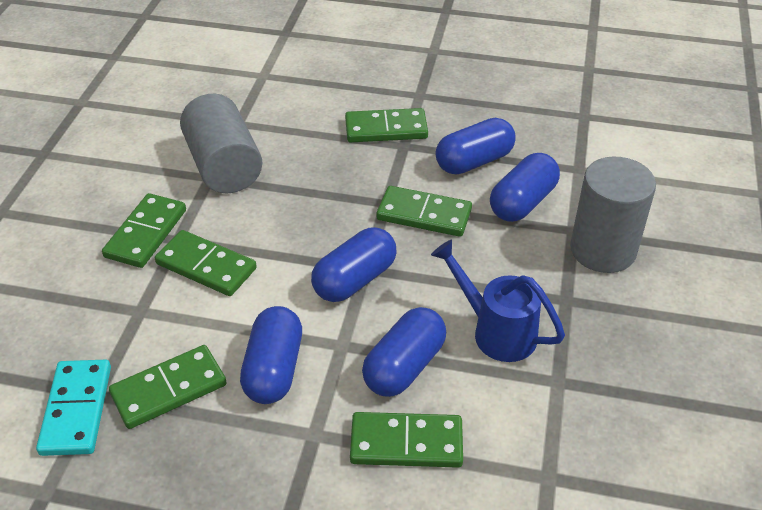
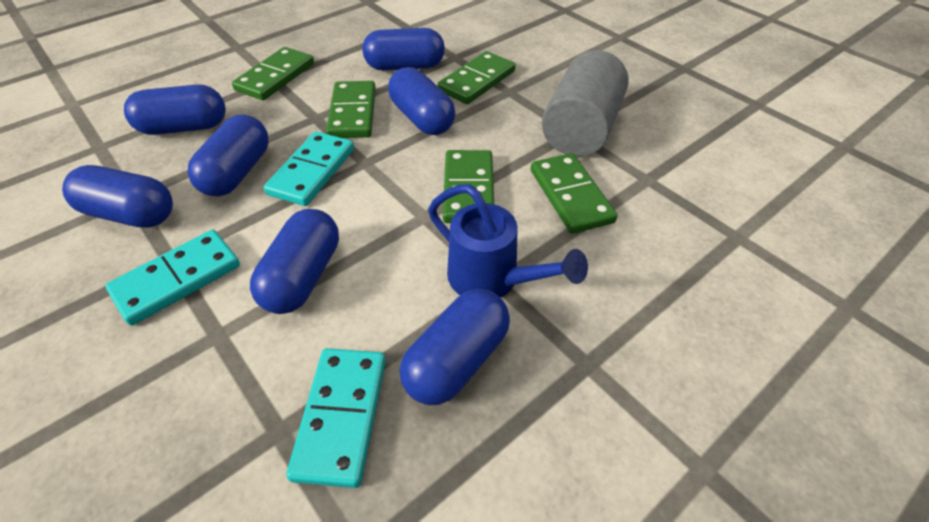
blue capsule: 5 -> 7
green domino: 6 -> 5
grey cylinder: 2 -> 1
turquoise domino: 1 -> 3

